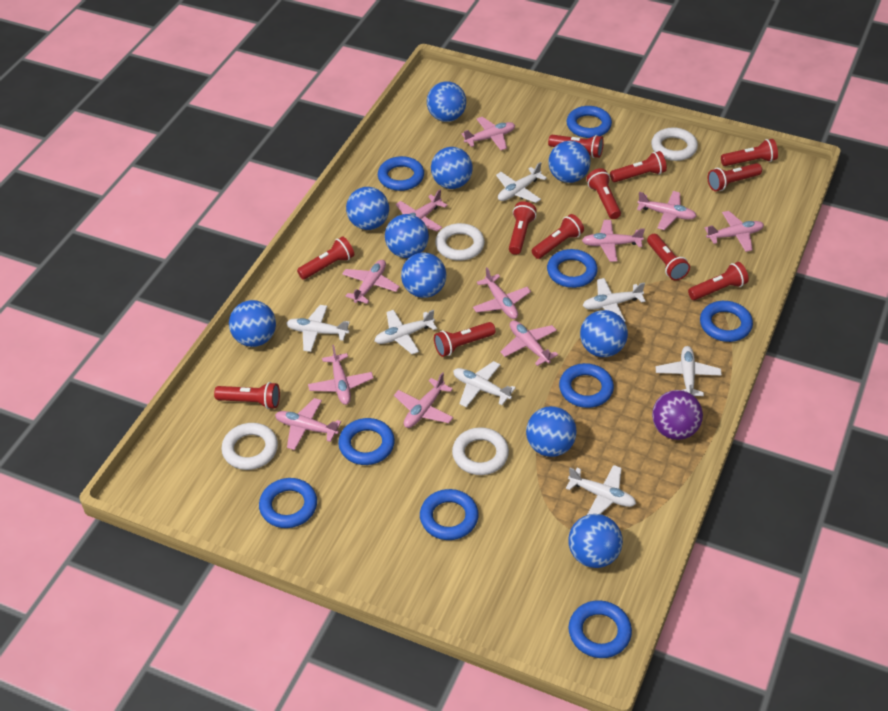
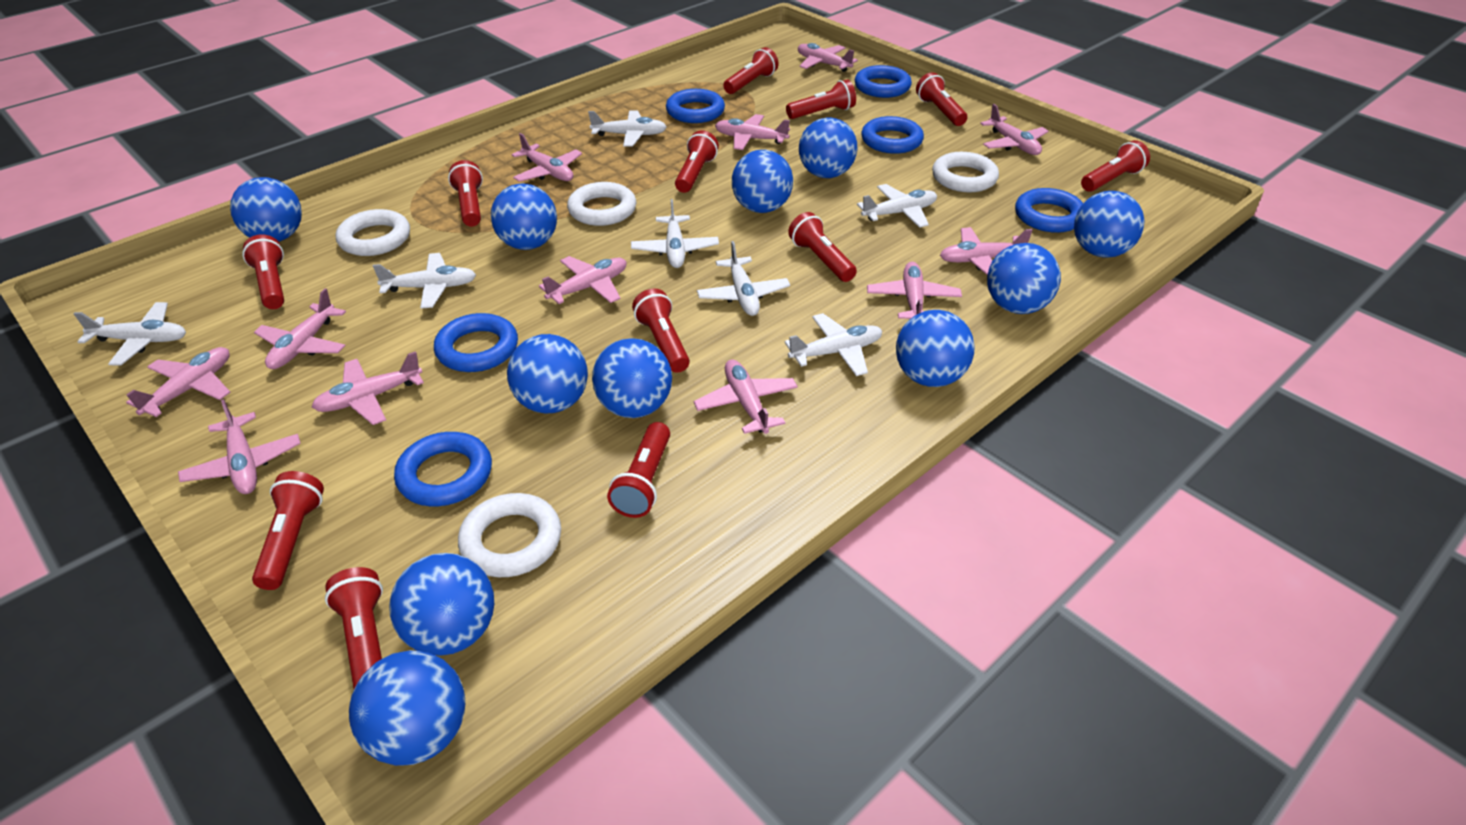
blue ball: 10 -> 11
blue ring: 9 -> 6
pink plane: 11 -> 12
purple ball: 1 -> 0

